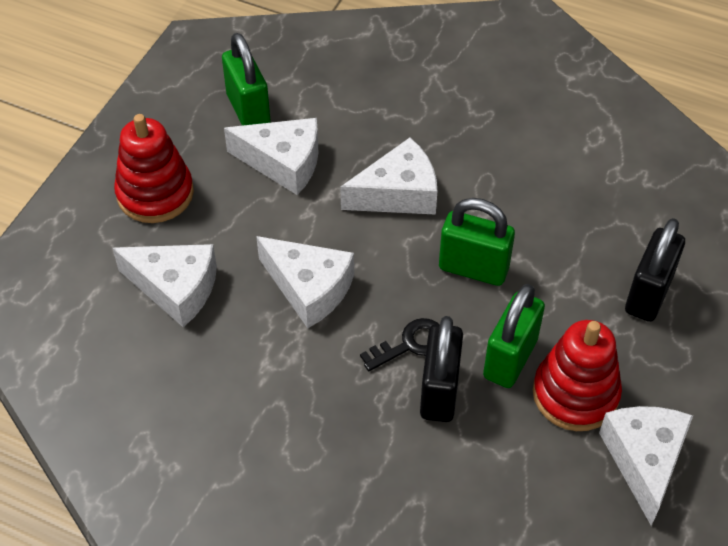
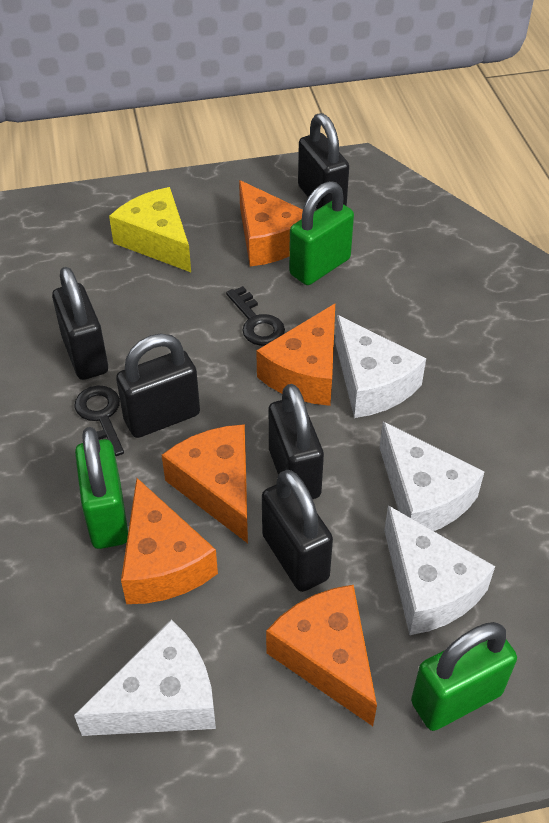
black key: 1 -> 2
black padlock: 2 -> 5
orange cheese: 0 -> 5
red stacking toy: 2 -> 0
white cheese: 5 -> 4
yellow cheese: 0 -> 1

